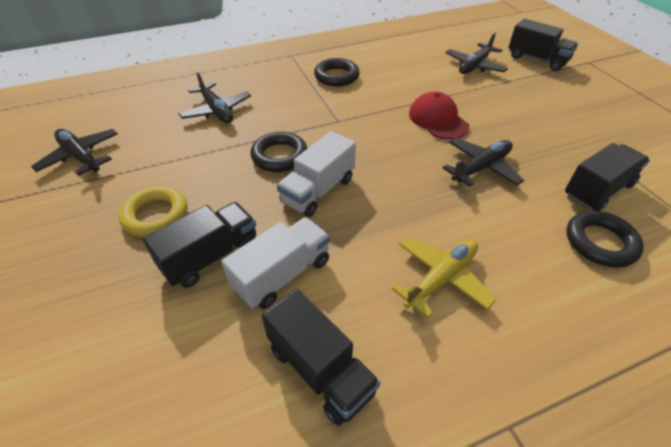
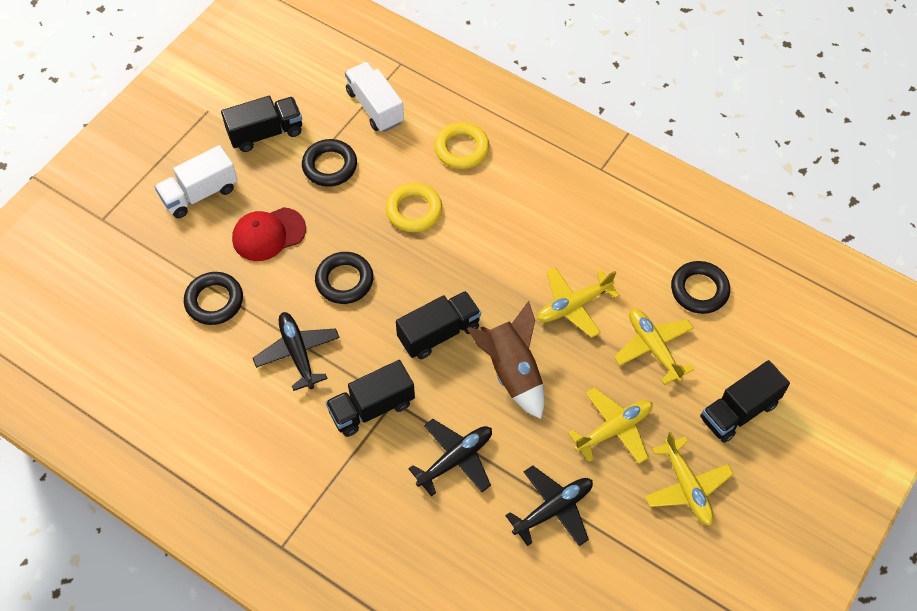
black plane: 4 -> 3
black ring: 3 -> 4
brown rocket: 0 -> 1
yellow plane: 1 -> 4
yellow ring: 1 -> 2

